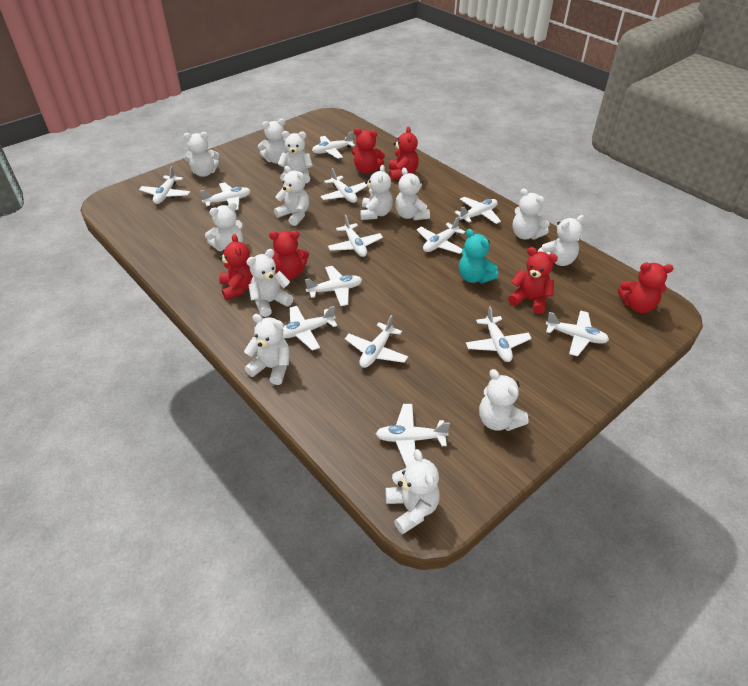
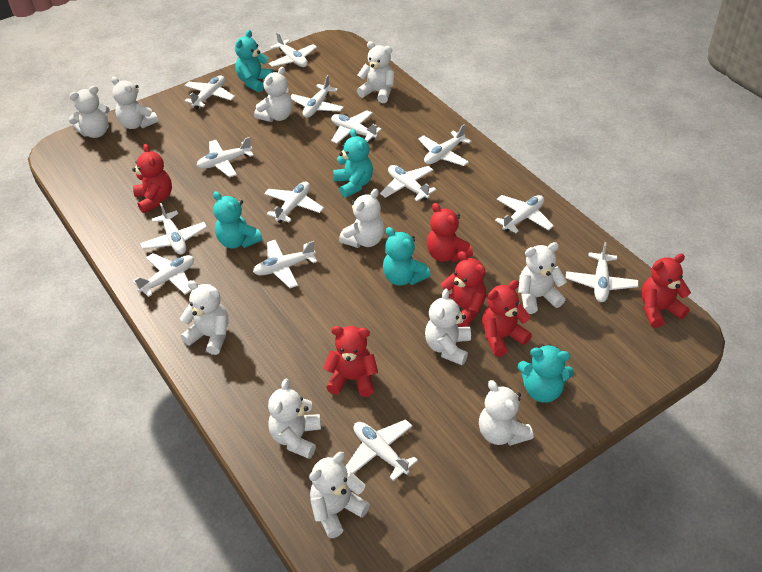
turquoise teddy bear: 1 -> 5
white plane: 13 -> 14
white teddy bear: 13 -> 11

